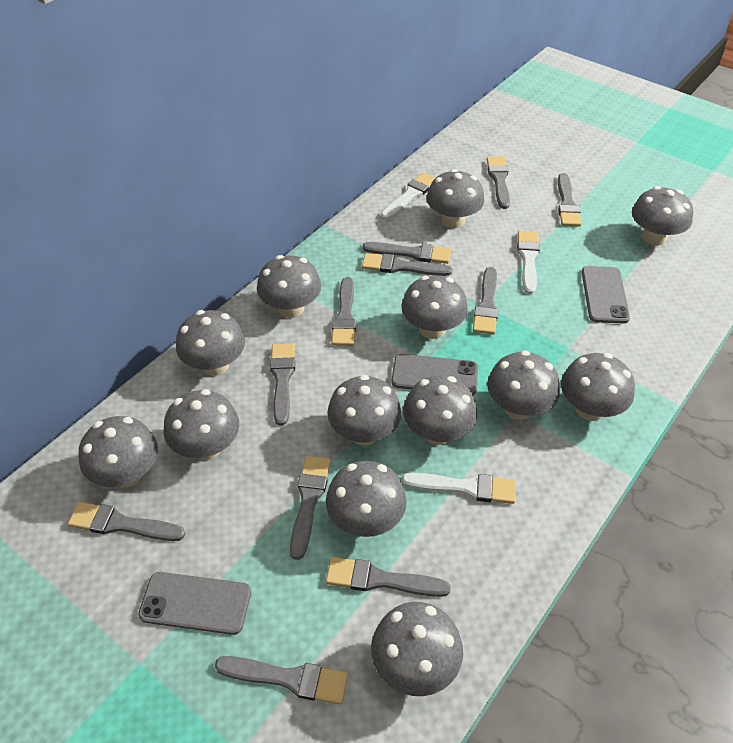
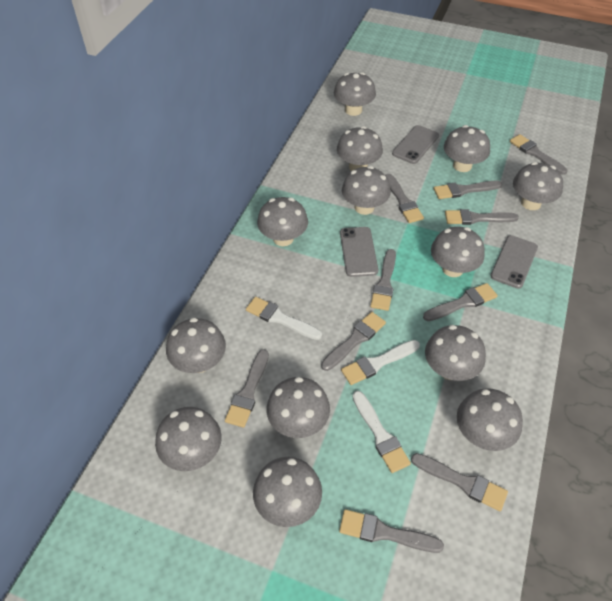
grey brush: 11 -> 10

